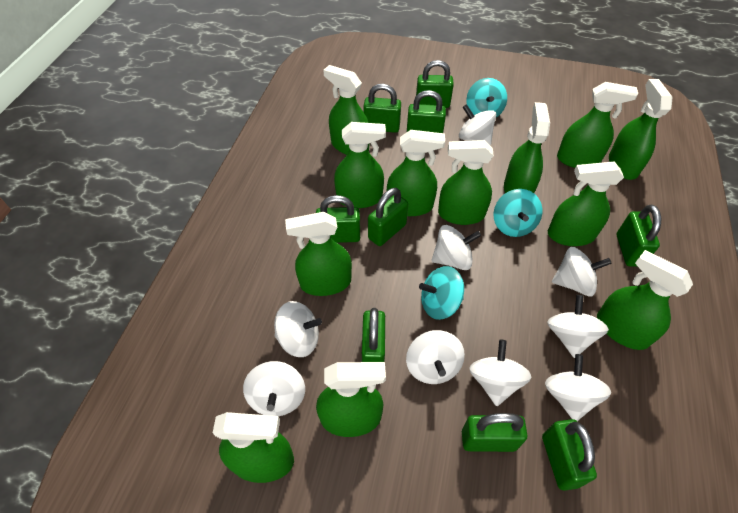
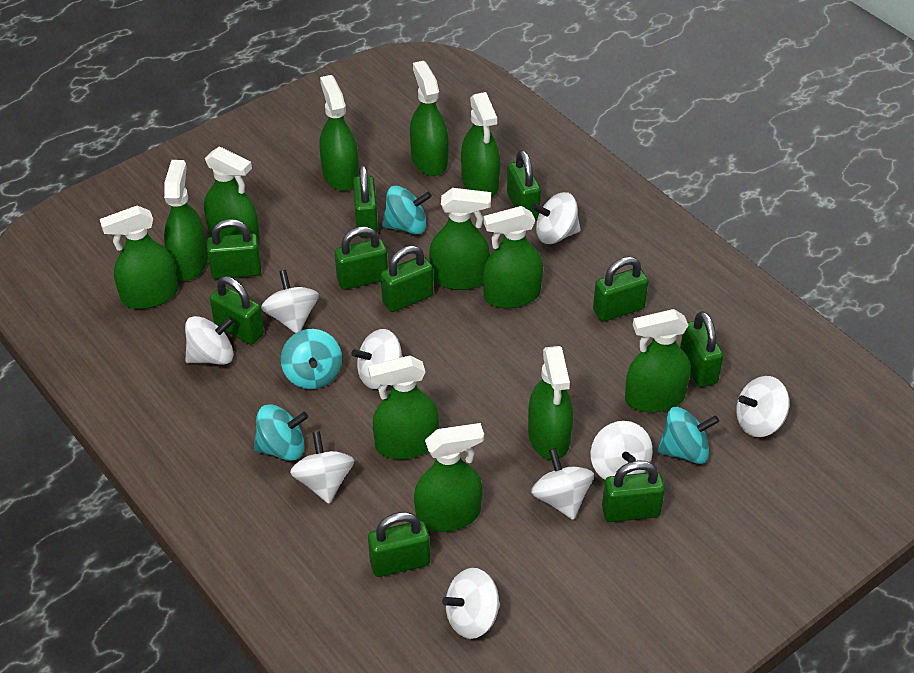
green padlock: 9 -> 10
turquoise spinning top: 3 -> 4

